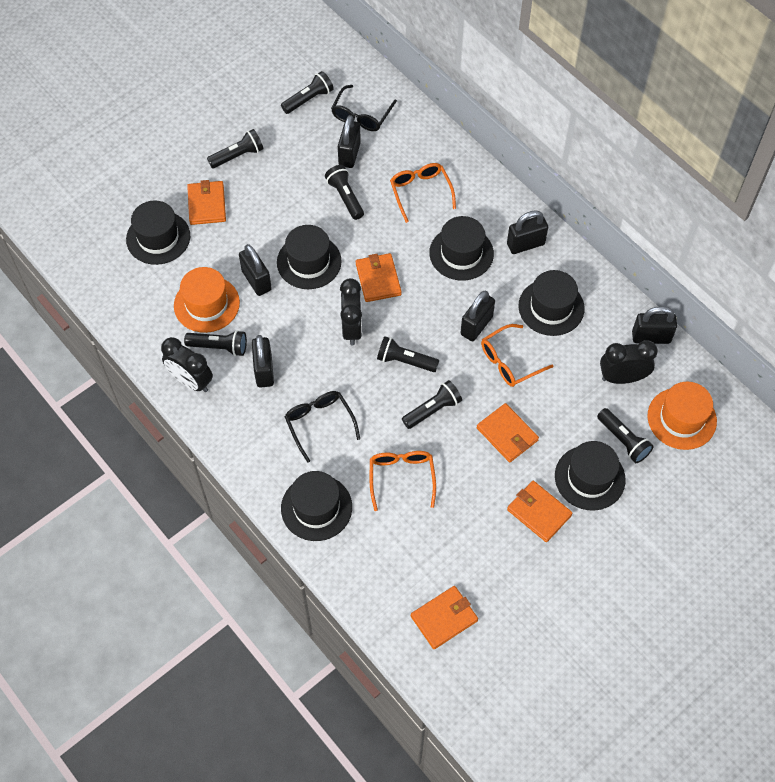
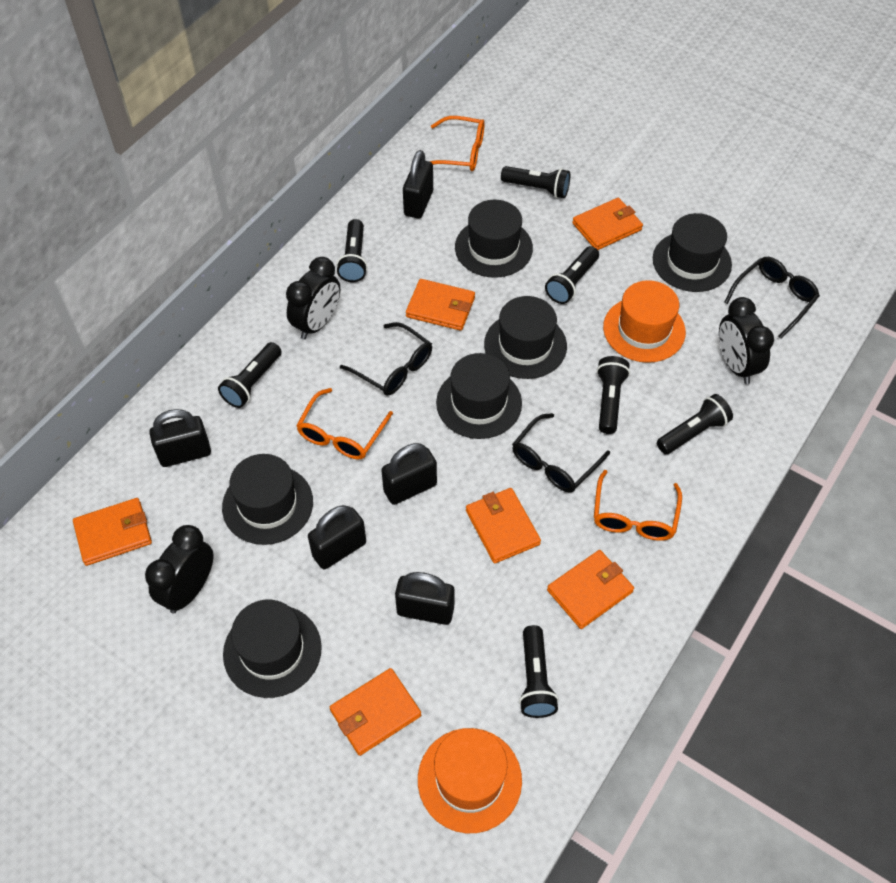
black glasses: 2 -> 3
black padlock: 6 -> 5
orange wallet: 5 -> 6

